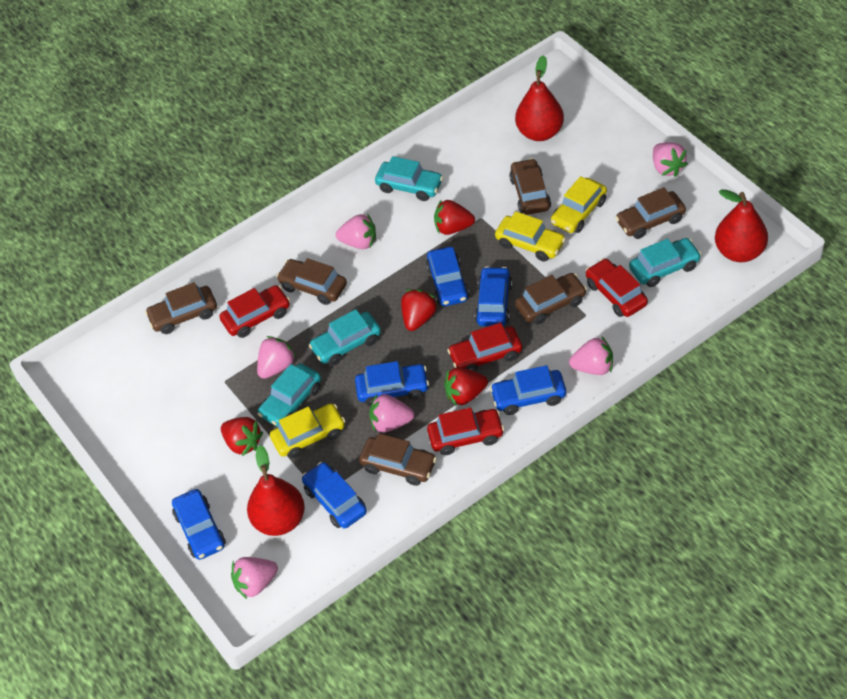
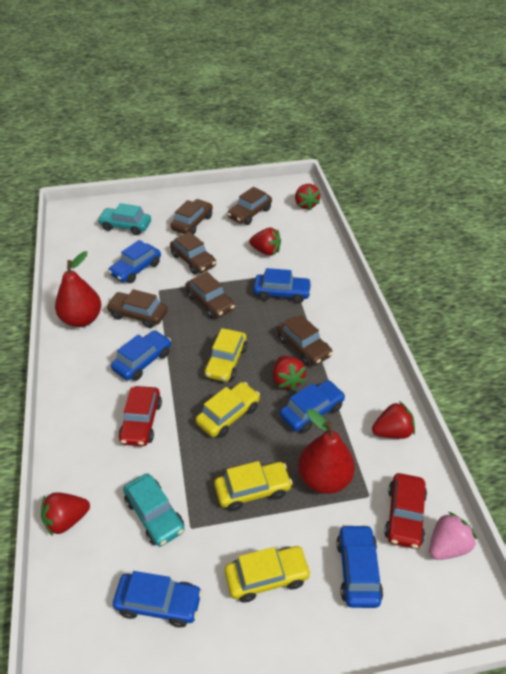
pink strawberry: 6 -> 1
red car: 4 -> 2
red pear: 3 -> 2
red strawberry: 4 -> 5
turquoise car: 4 -> 2
yellow car: 3 -> 4

